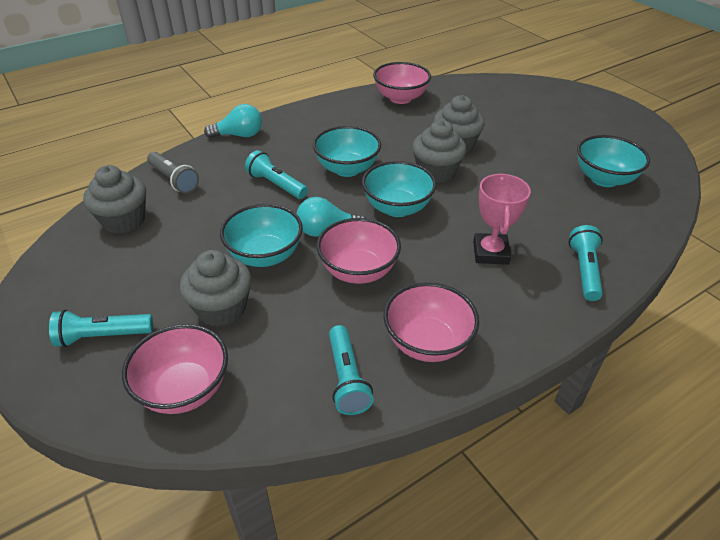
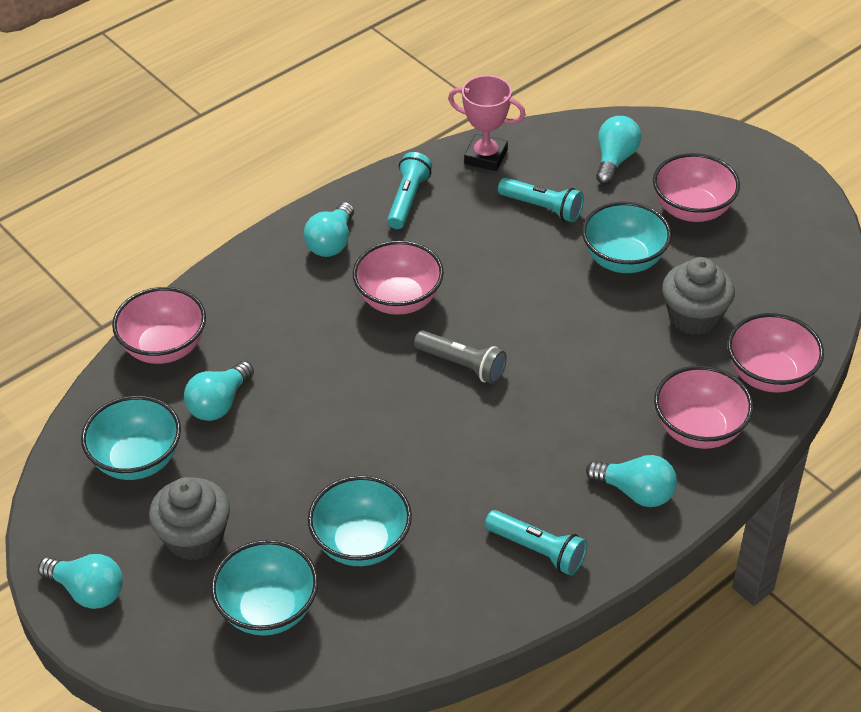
grey cupcake: 4 -> 2
pink bowl: 4 -> 5
turquoise flashlight: 4 -> 3
turquoise light bulb: 2 -> 5

